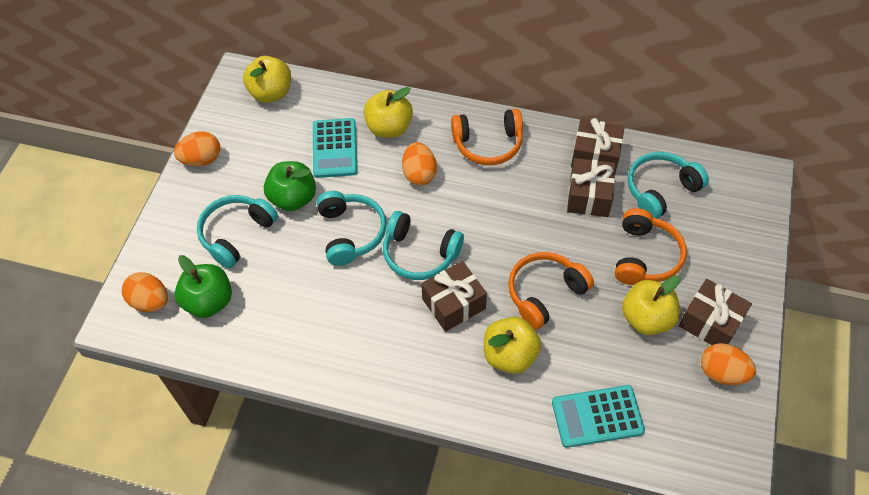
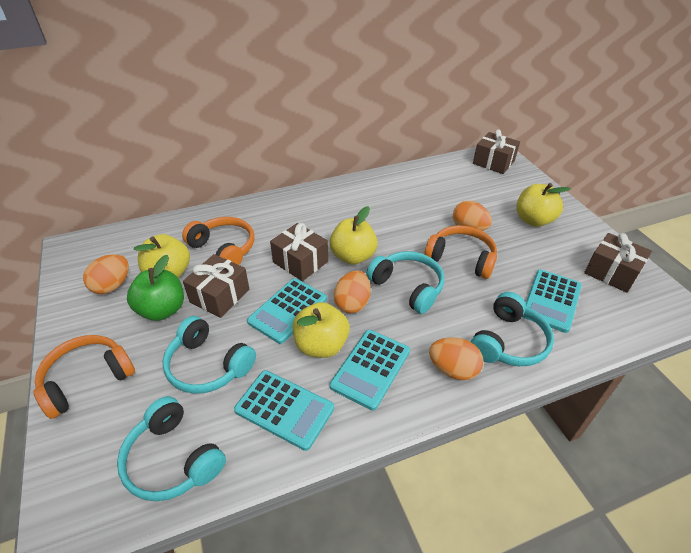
green apple: 2 -> 1
turquoise calculator: 2 -> 4

